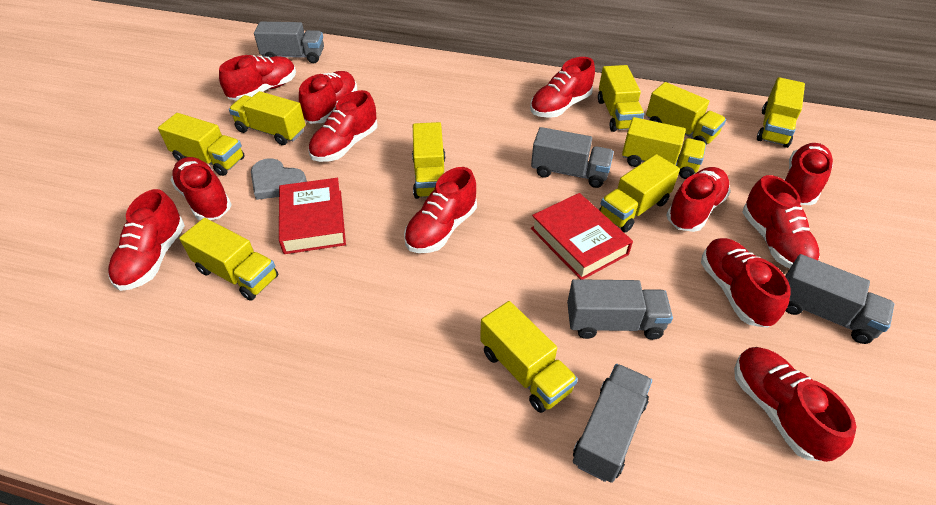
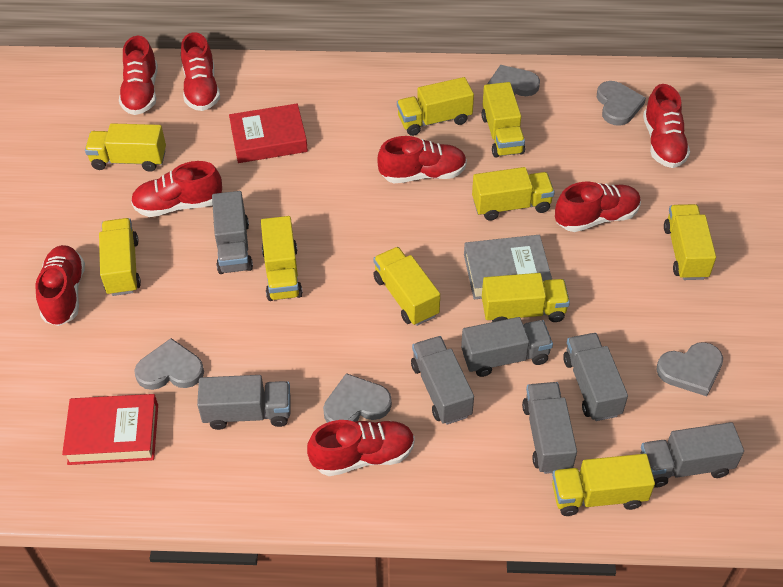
grey book: 0 -> 1
grey heart: 1 -> 5
grey truck: 5 -> 7
red shoe: 12 -> 8

